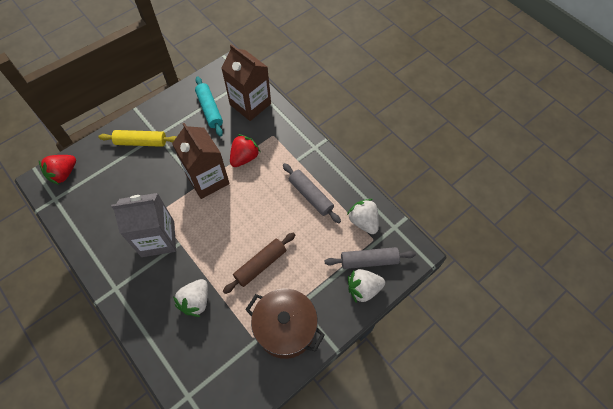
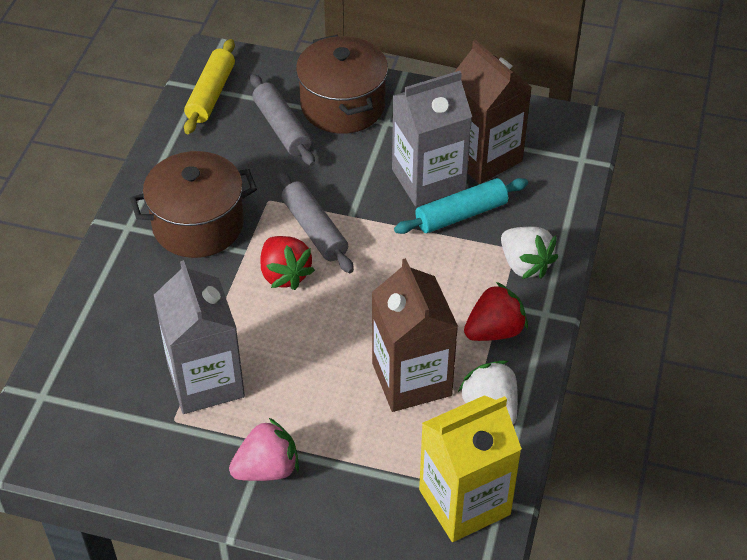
brown pot: 1 -> 2
brown rolling pin: 1 -> 0
grey carton: 1 -> 2
pink strawberry: 0 -> 1
white strawberry: 3 -> 2
yellow carton: 0 -> 1

